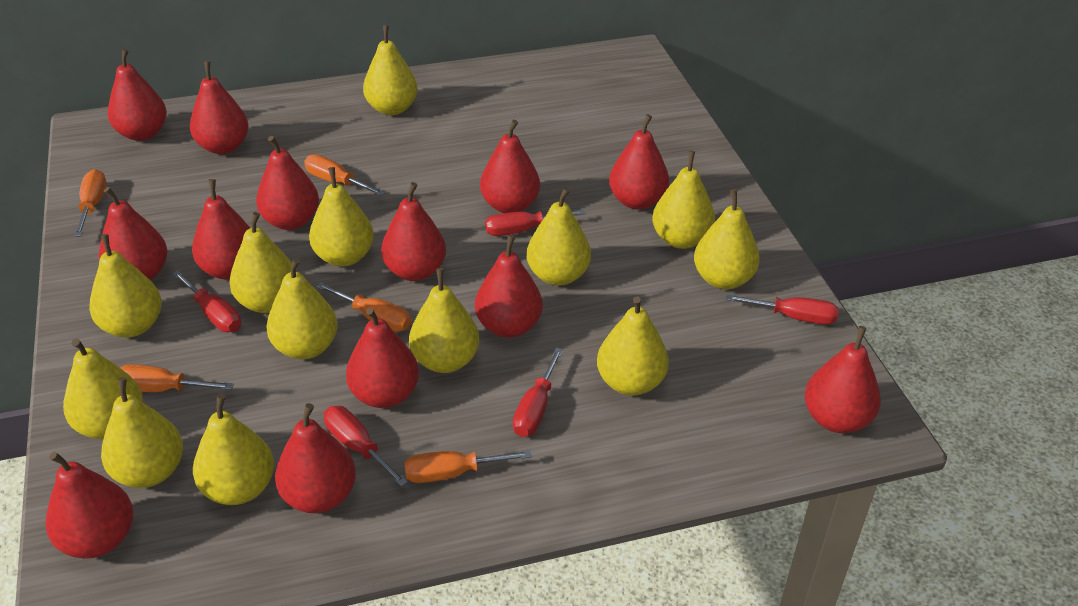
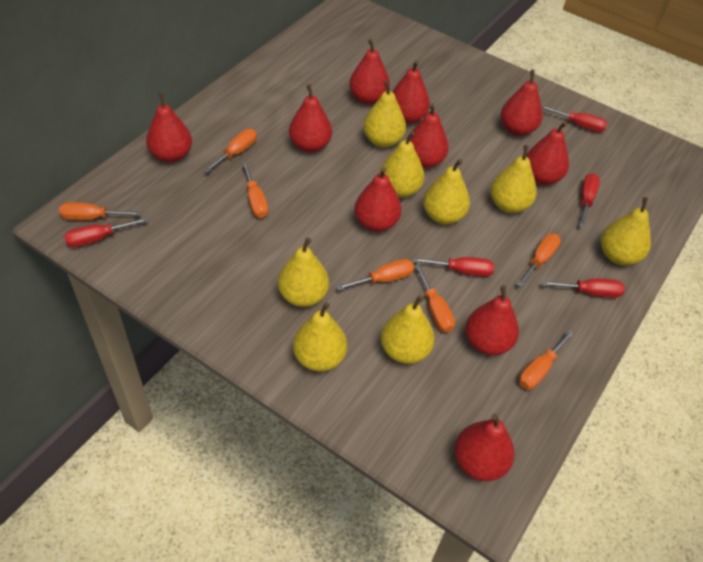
orange screwdriver: 5 -> 7
red pear: 13 -> 10
yellow pear: 13 -> 8

